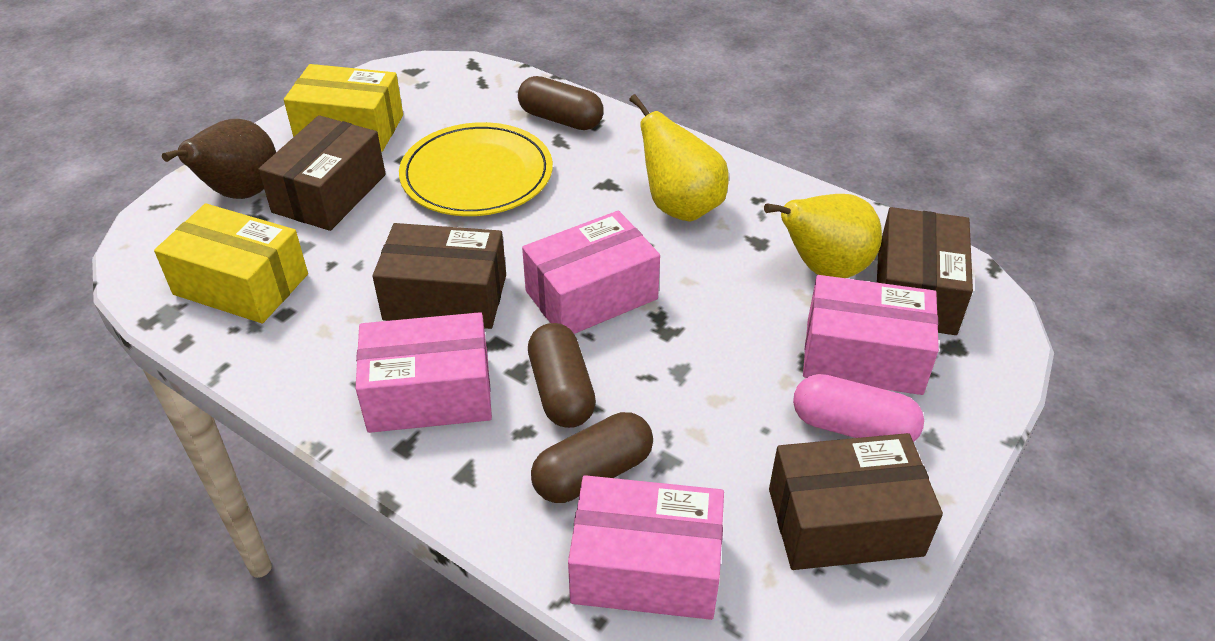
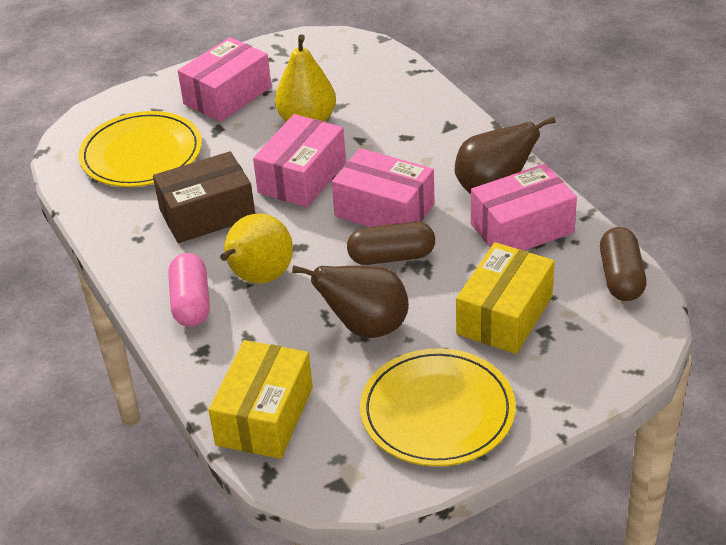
brown box: 4 -> 1
brown capsule: 3 -> 2
brown pear: 1 -> 2
yellow plate: 1 -> 2

